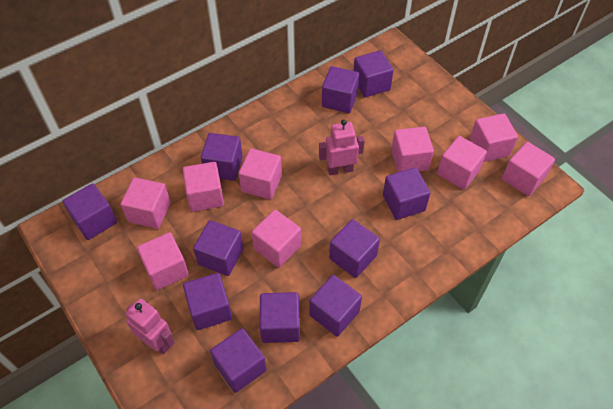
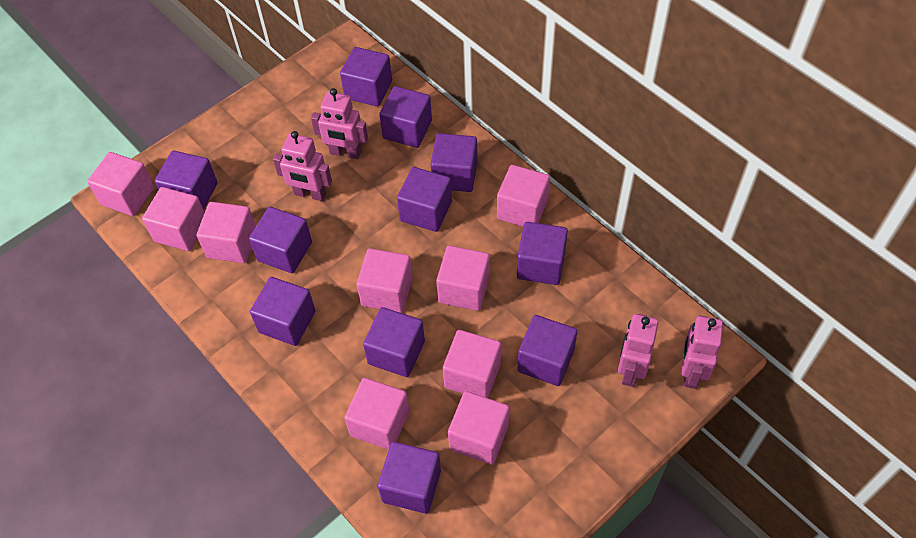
pink robot: 2 -> 4

